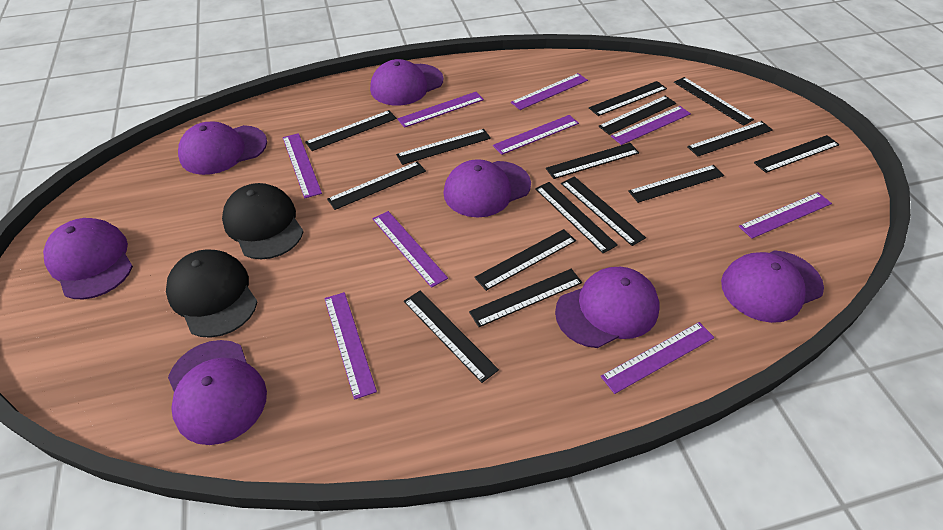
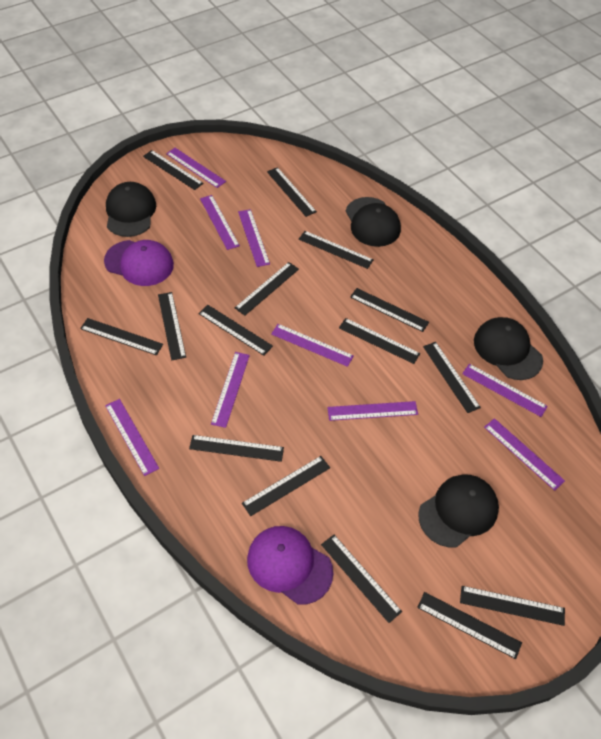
black cap: 2 -> 4
purple cap: 7 -> 2

